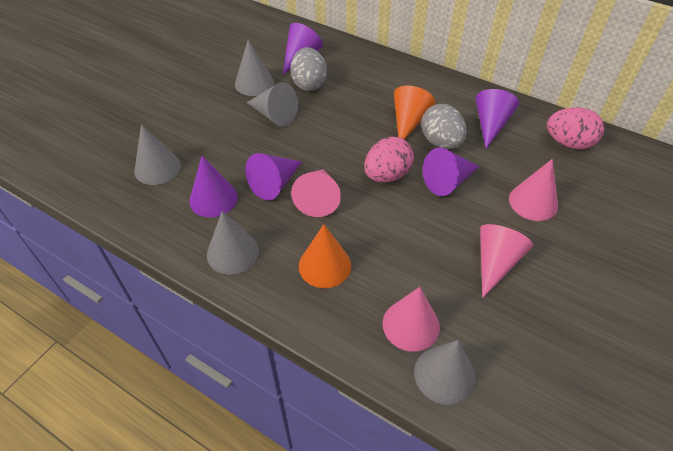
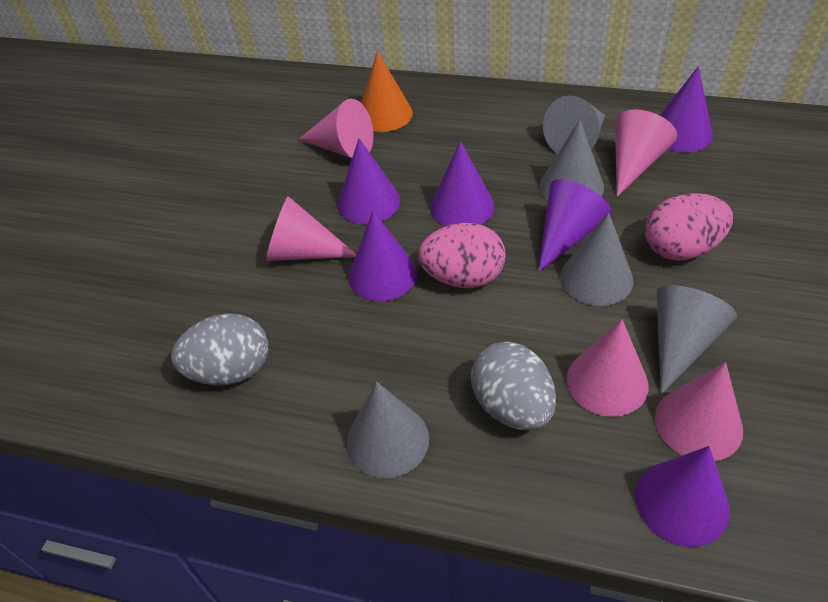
orange cone: 2 -> 1
pink cone: 4 -> 5
purple cone: 5 -> 6

